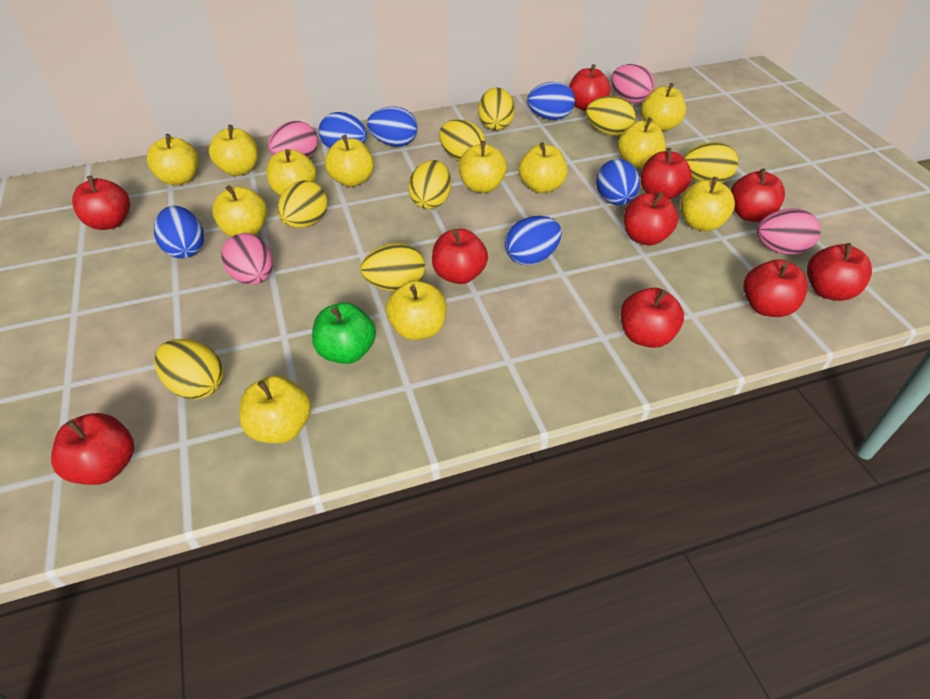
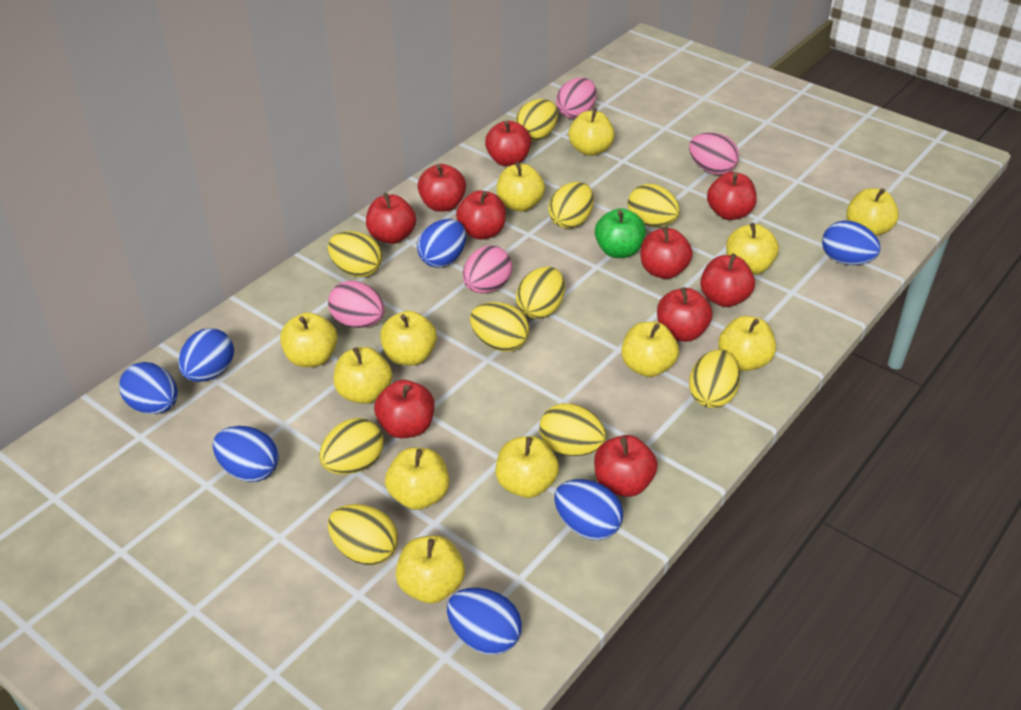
blue egg: 6 -> 7
yellow egg: 8 -> 10

